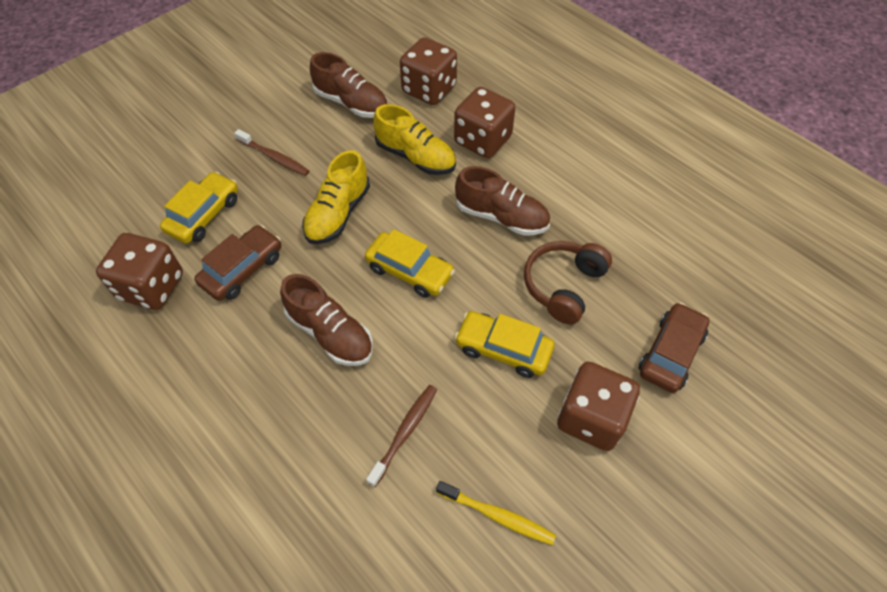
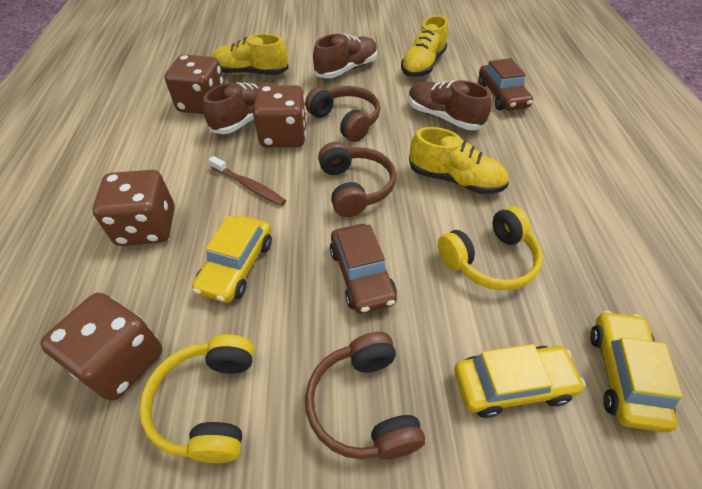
brown headphones: 1 -> 3
brown toothbrush: 2 -> 1
yellow headphones: 0 -> 2
yellow shoe: 2 -> 3
yellow toothbrush: 1 -> 0

